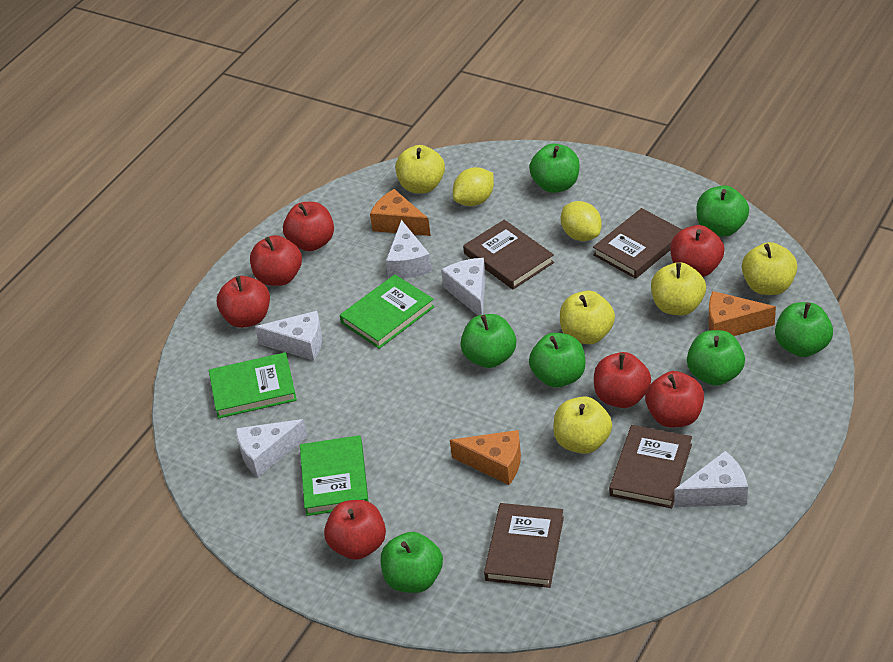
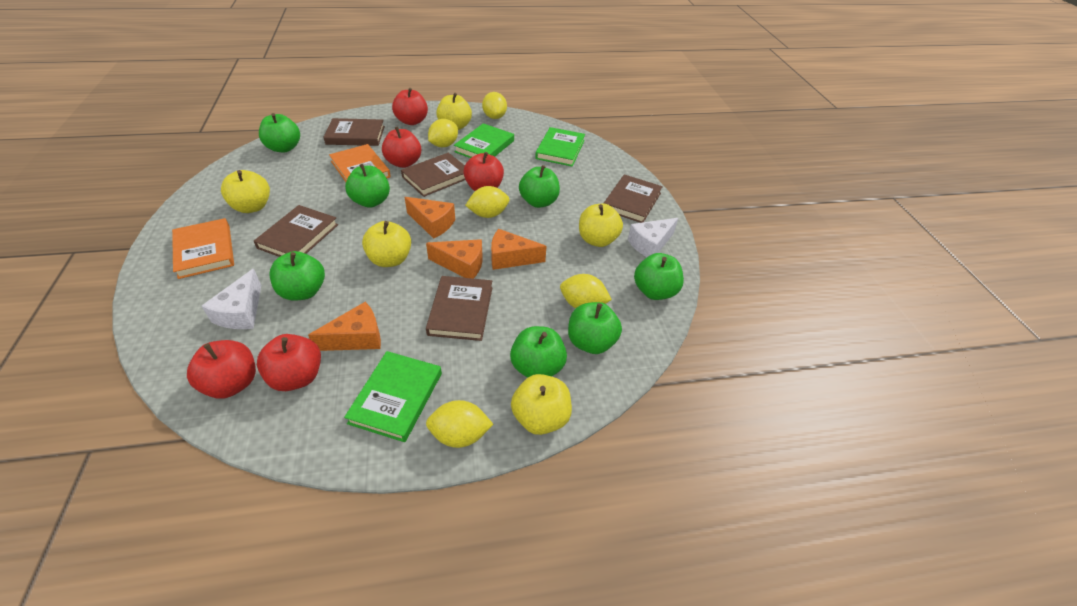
brown book: 4 -> 5
orange book: 0 -> 2
orange cheese: 3 -> 4
red apple: 7 -> 5
white cheese: 5 -> 2
yellow lemon: 2 -> 5

